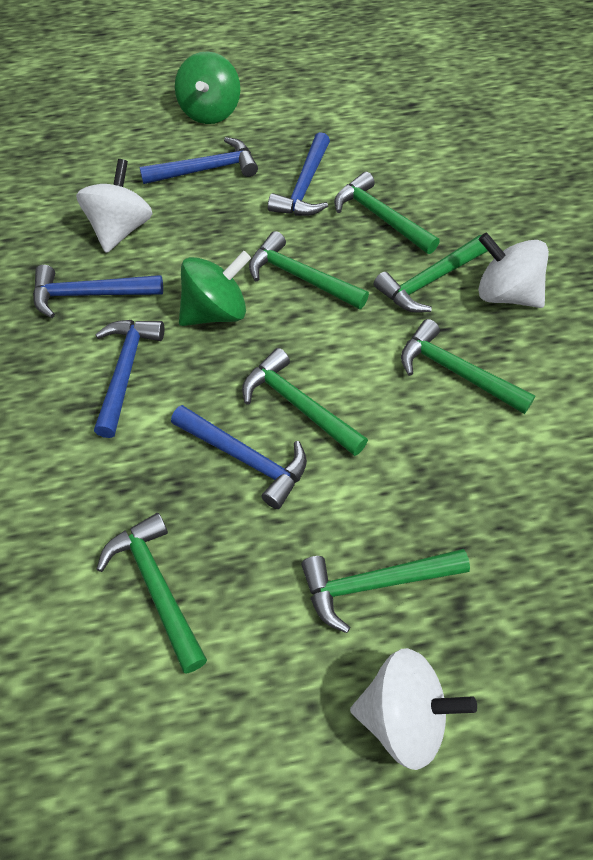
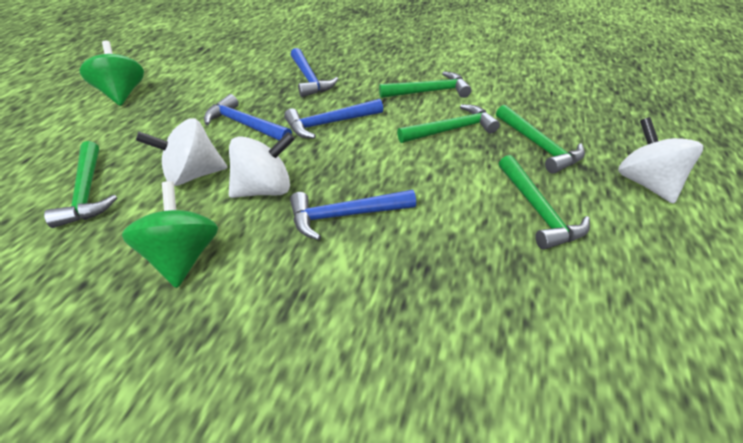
blue hammer: 5 -> 4
green hammer: 7 -> 5

